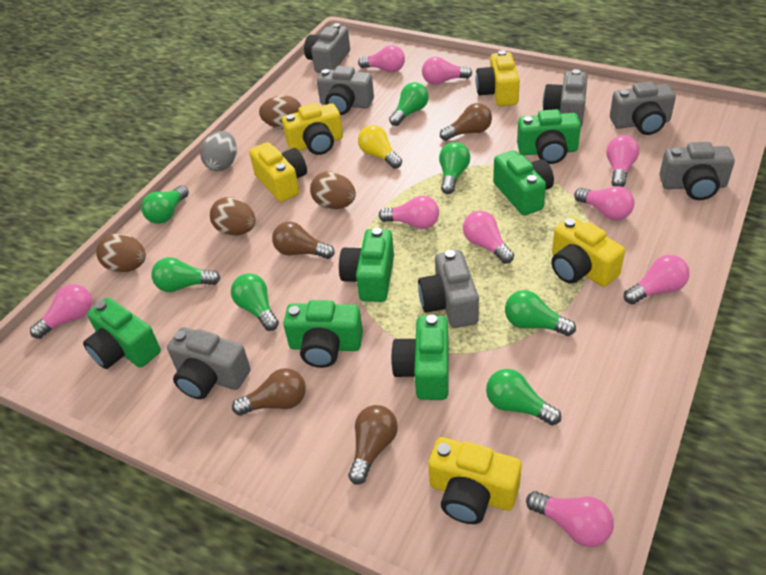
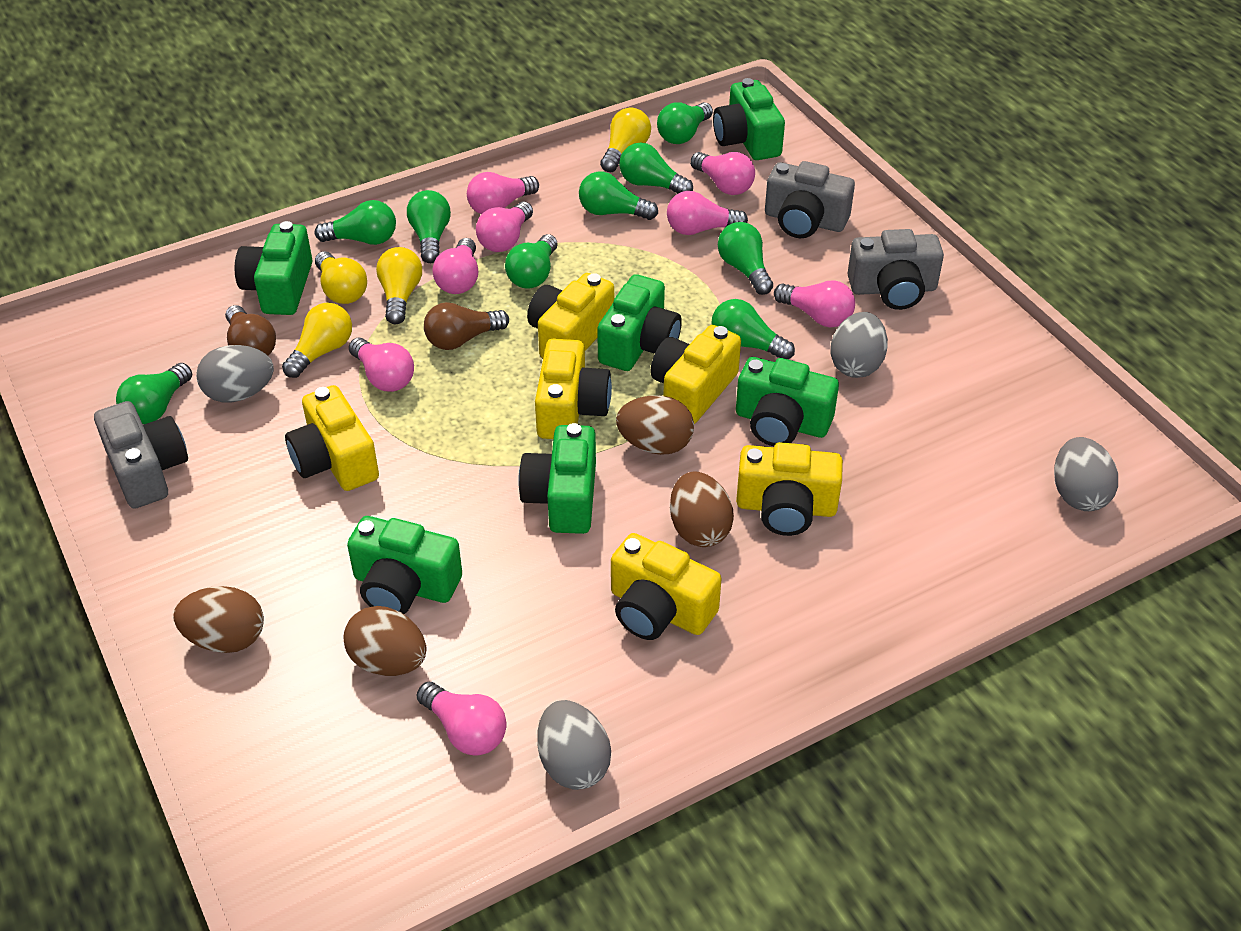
brown light bulb: 4 -> 2
green light bulb: 7 -> 9
grey camera: 7 -> 3
grey egg: 1 -> 4
pink light bulb: 9 -> 8
yellow camera: 5 -> 6
yellow light bulb: 1 -> 4

